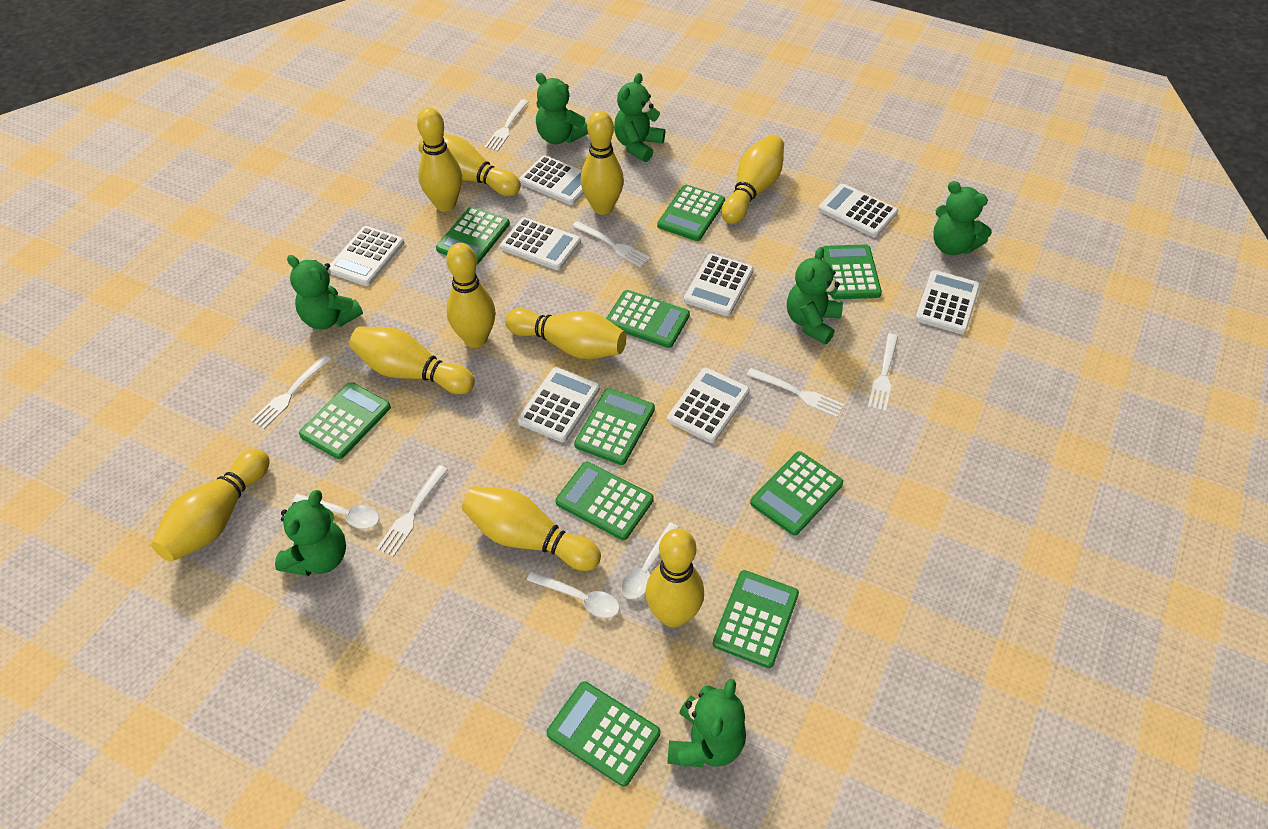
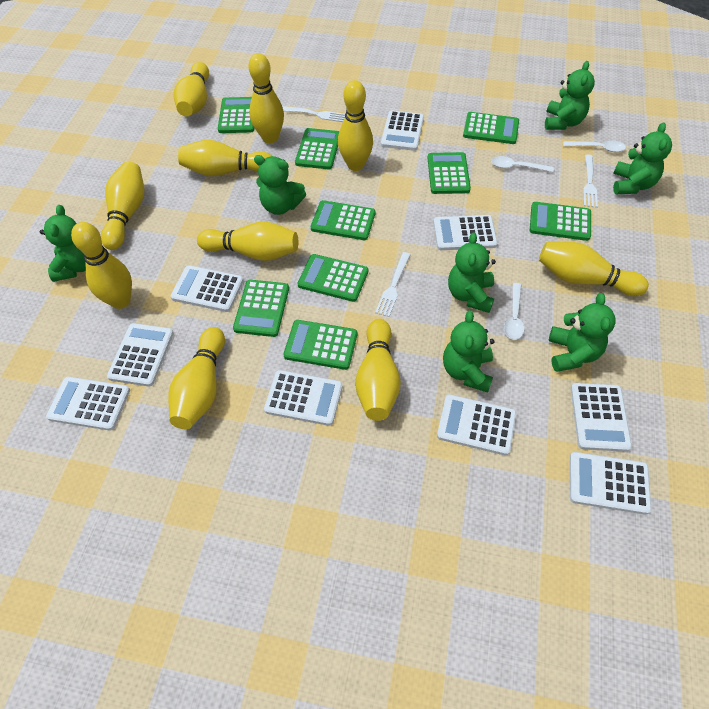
green calculator: 10 -> 9
white calculator: 8 -> 9
white fork: 6 -> 3

